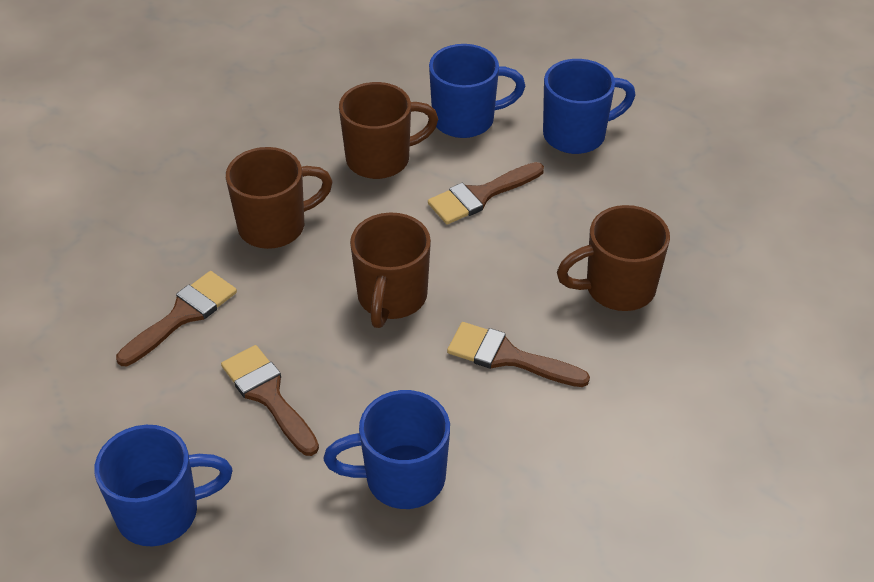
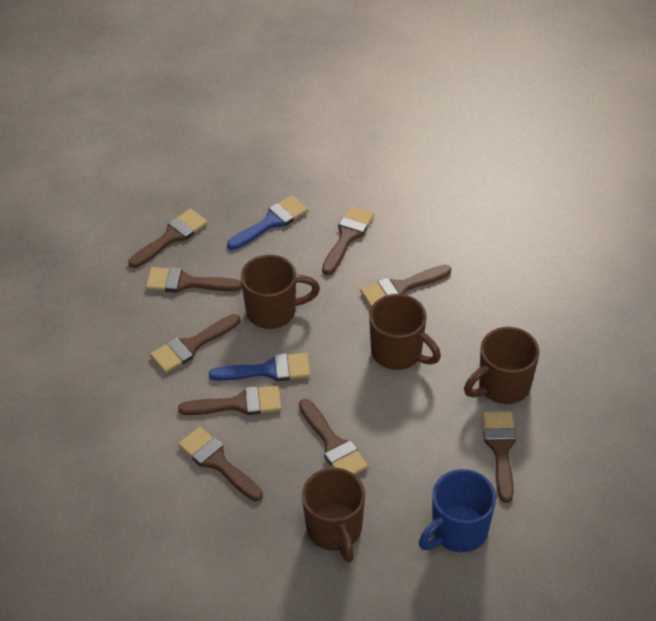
blue brush: 0 -> 2
blue mug: 4 -> 1
brown brush: 4 -> 9

